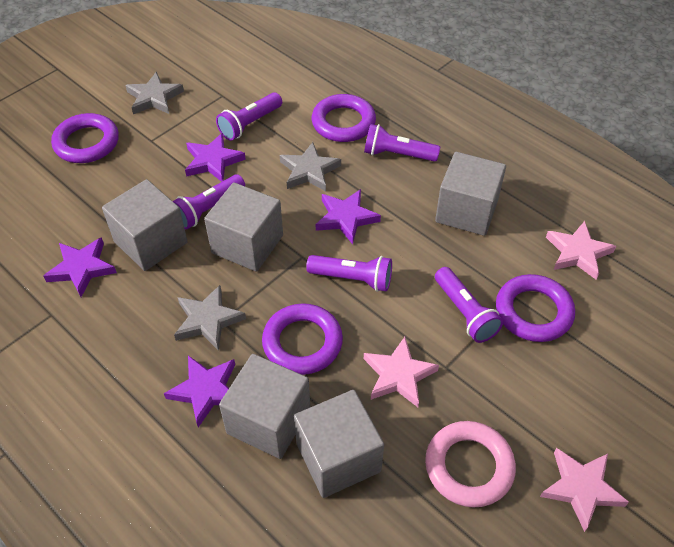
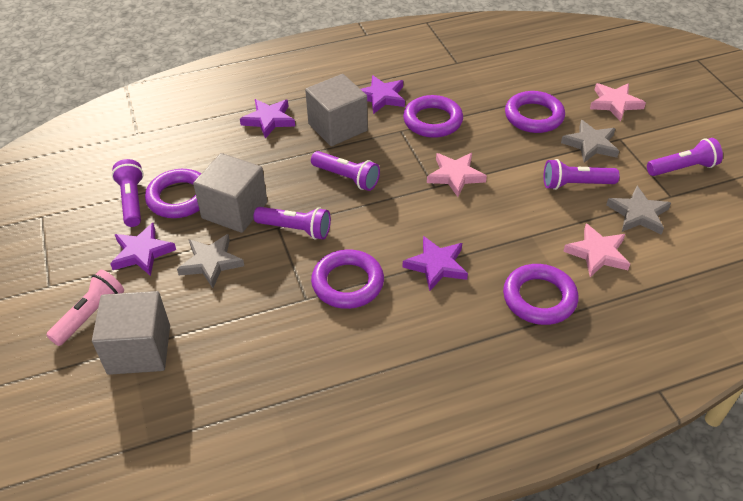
grey cube: 5 -> 3
pink flashlight: 0 -> 1
pink ring: 1 -> 0
purple ring: 4 -> 5

